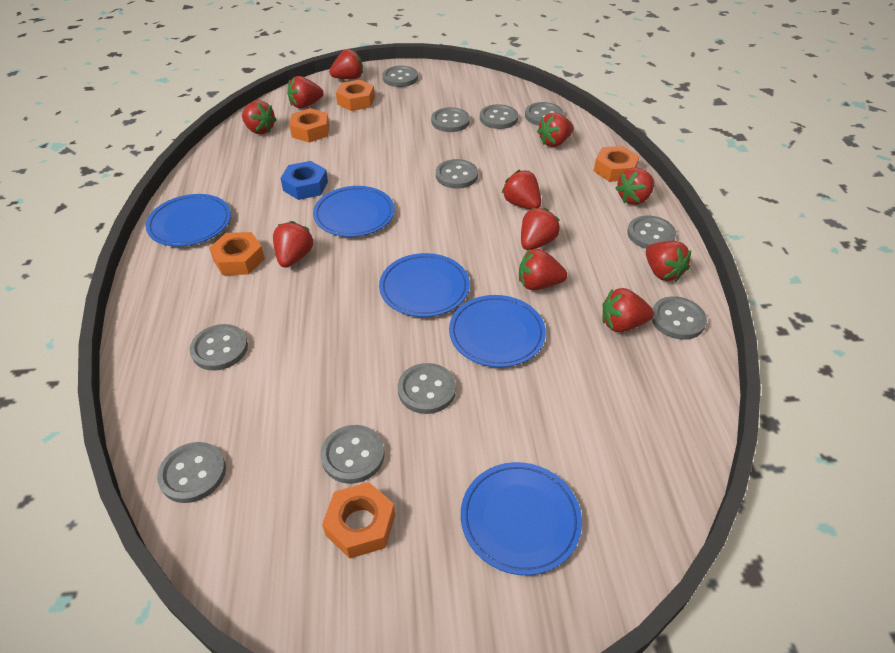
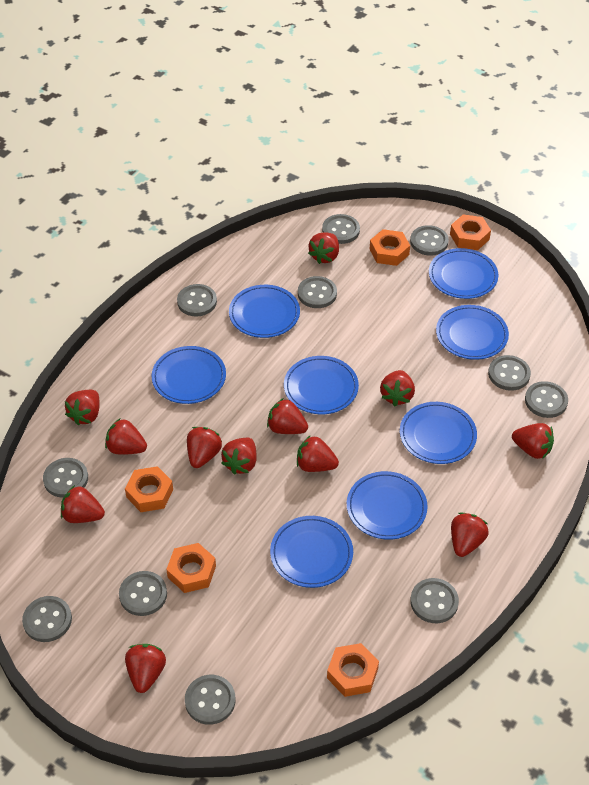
blue nut: 1 -> 0
blue plate: 5 -> 8
red strawberry: 11 -> 12

